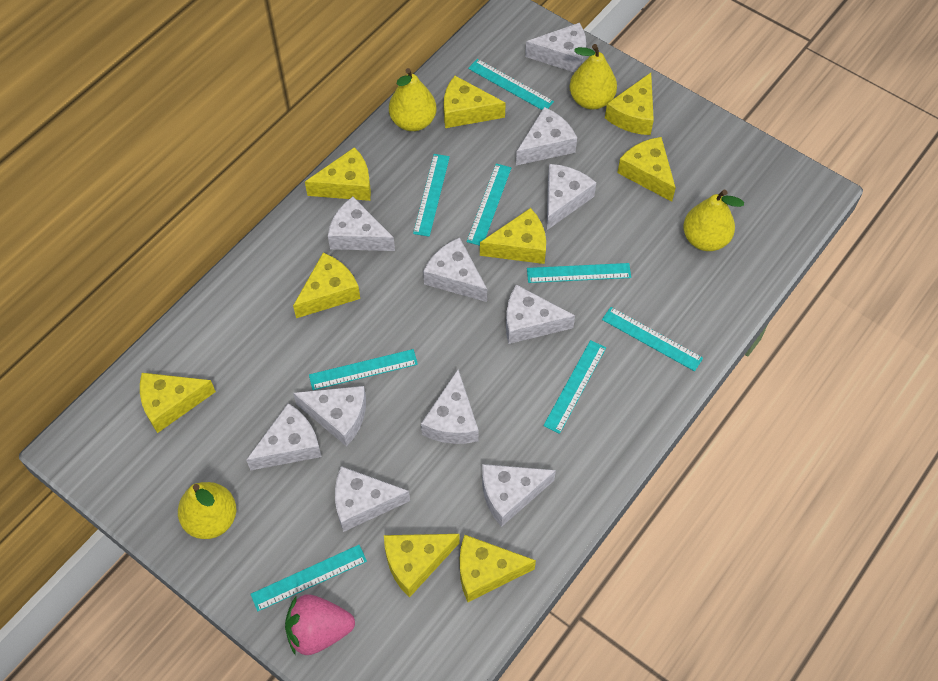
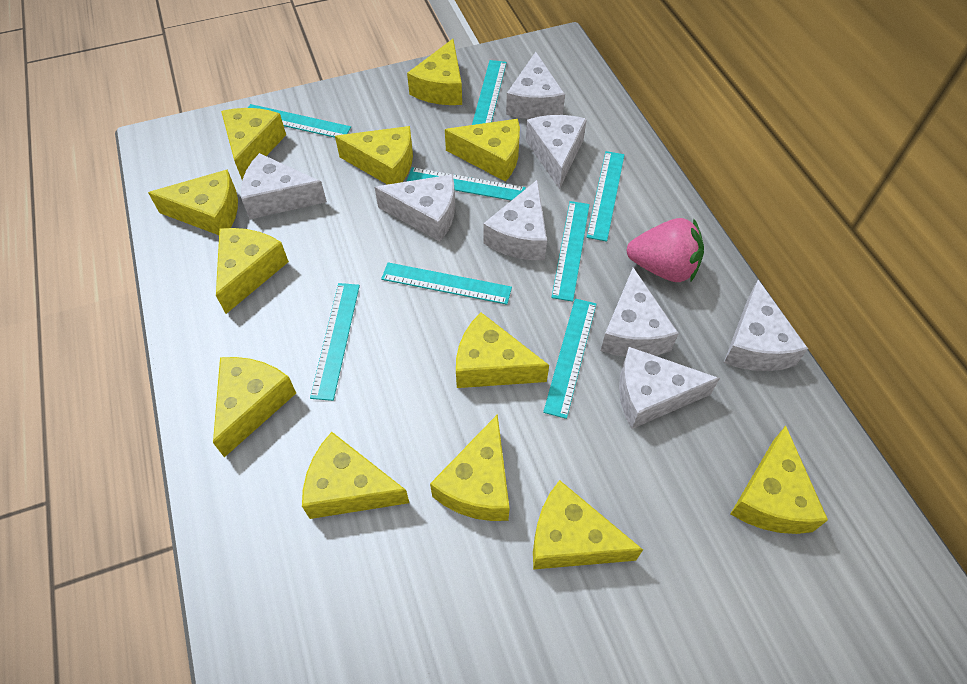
white cheese: 11 -> 8
yellow cheese: 9 -> 12
yellow pear: 4 -> 0

